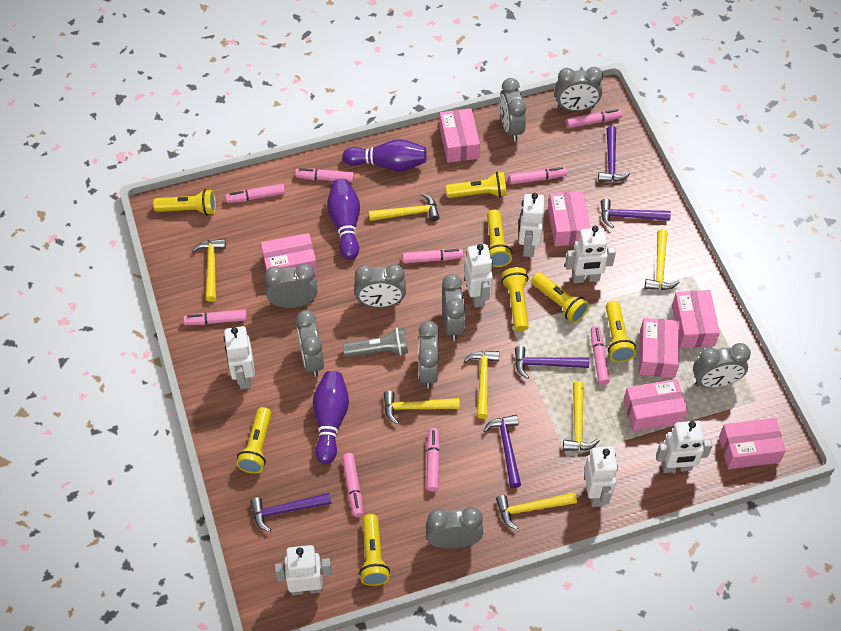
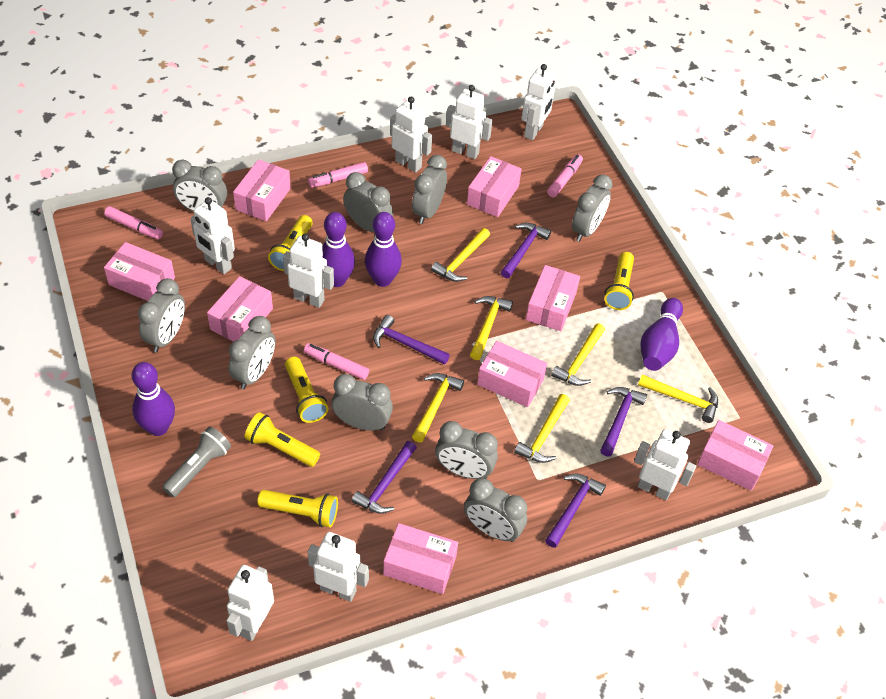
pink box: 7 -> 8
pink marker: 9 -> 4
purple bowling pin: 3 -> 4
white robot: 7 -> 8
yellow flashlight: 8 -> 5
yellow hammer: 7 -> 6

